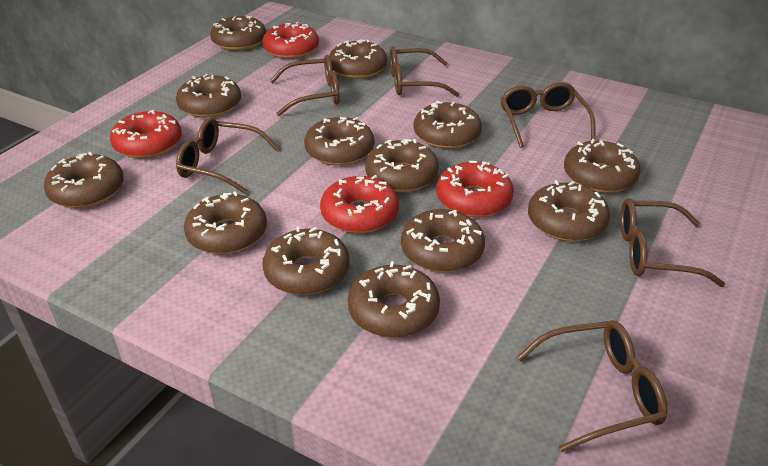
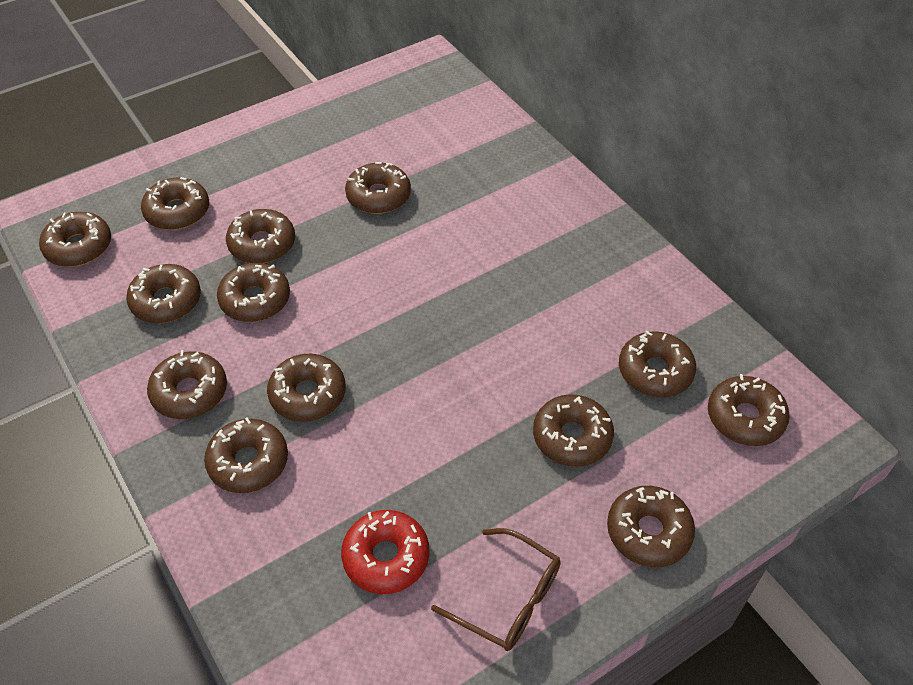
brown glasses: 6 -> 1
red donut: 4 -> 1

